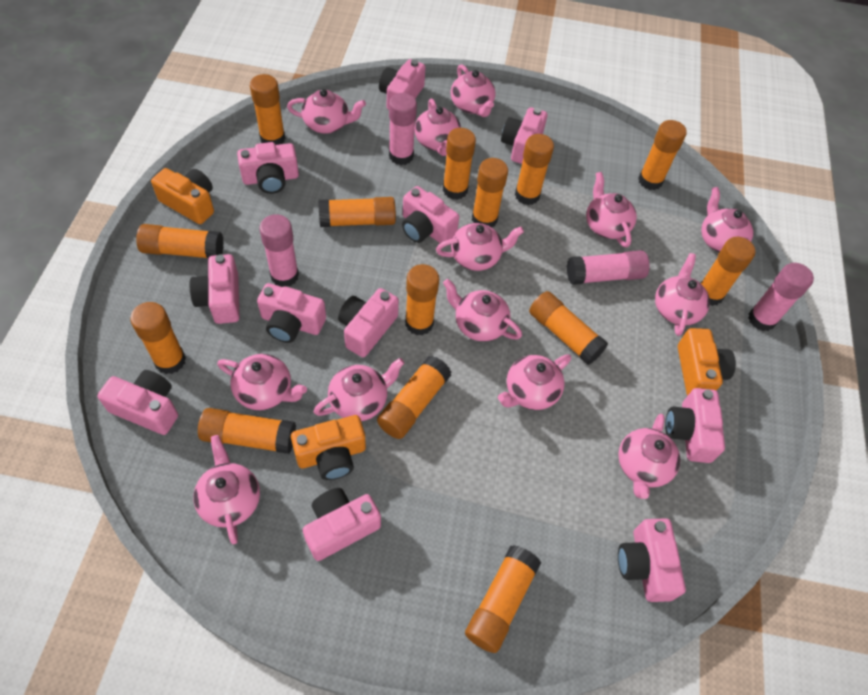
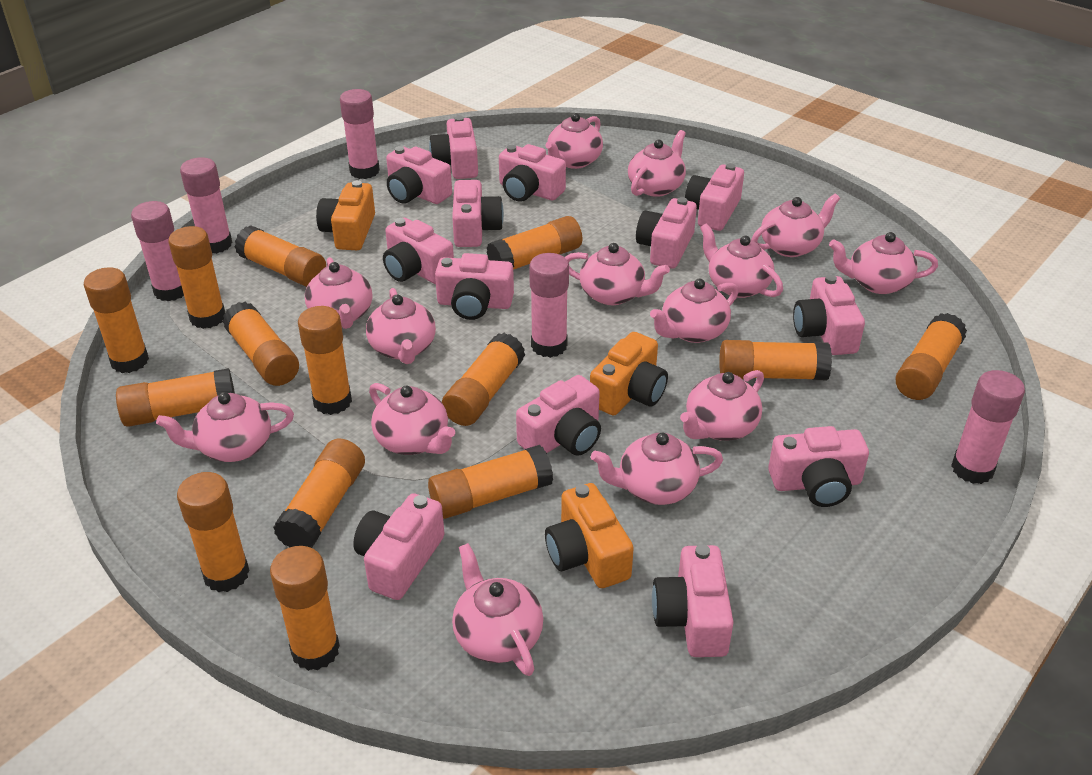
pink camera: 11 -> 13
pink glue stick: 4 -> 5
pink teapot: 13 -> 14

